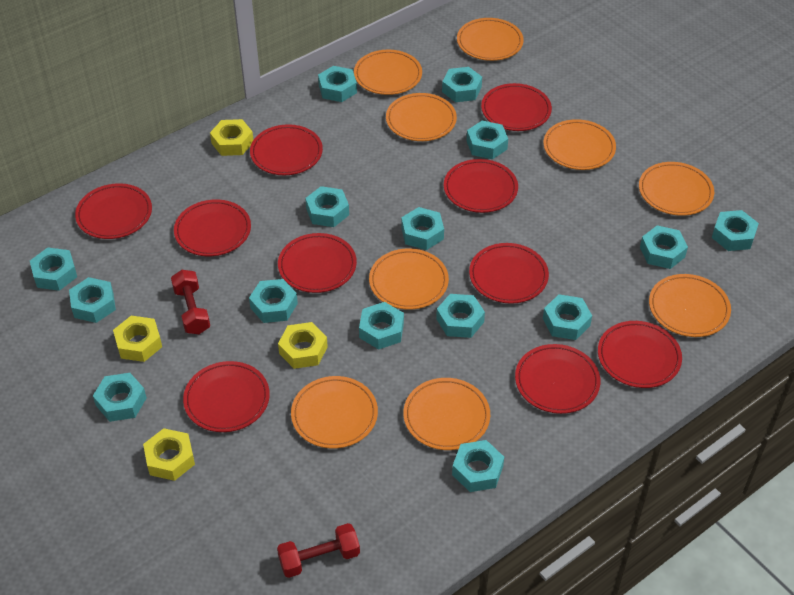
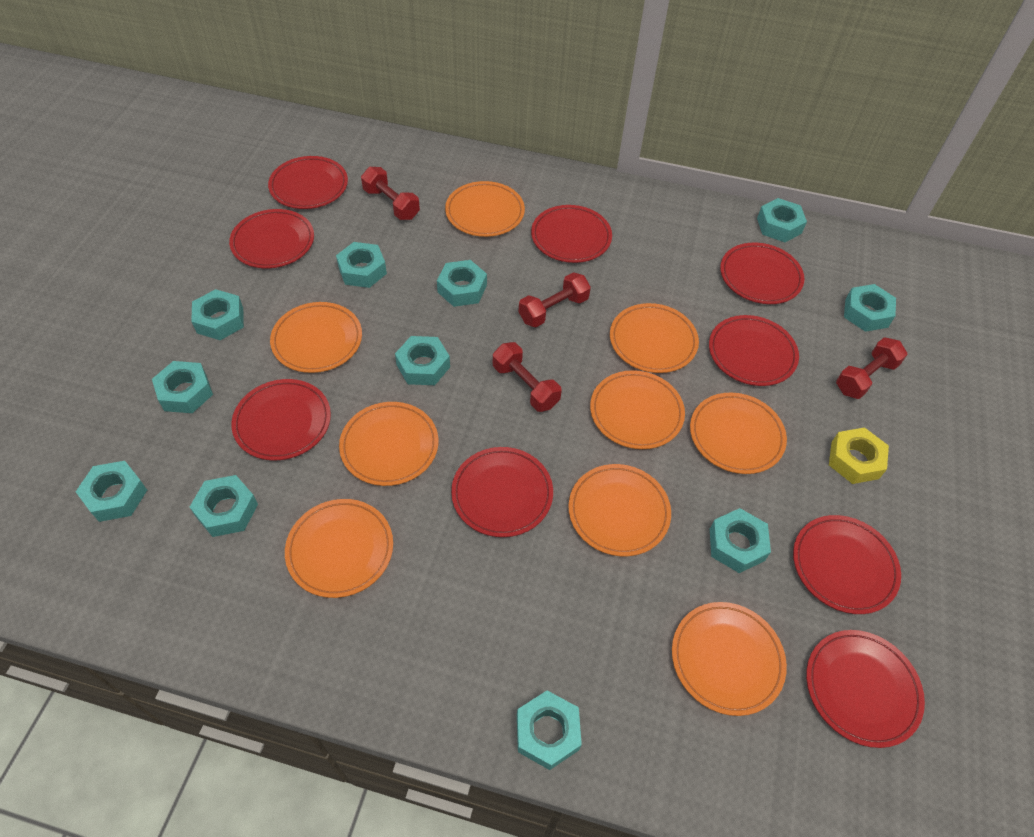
red dumbbell: 2 -> 4
red plate: 10 -> 9
turquoise nut: 15 -> 11
yellow nut: 4 -> 1

